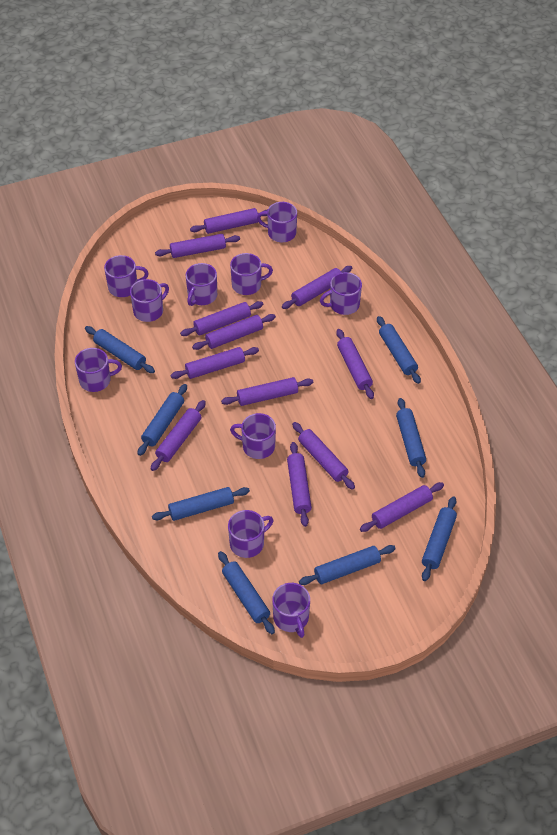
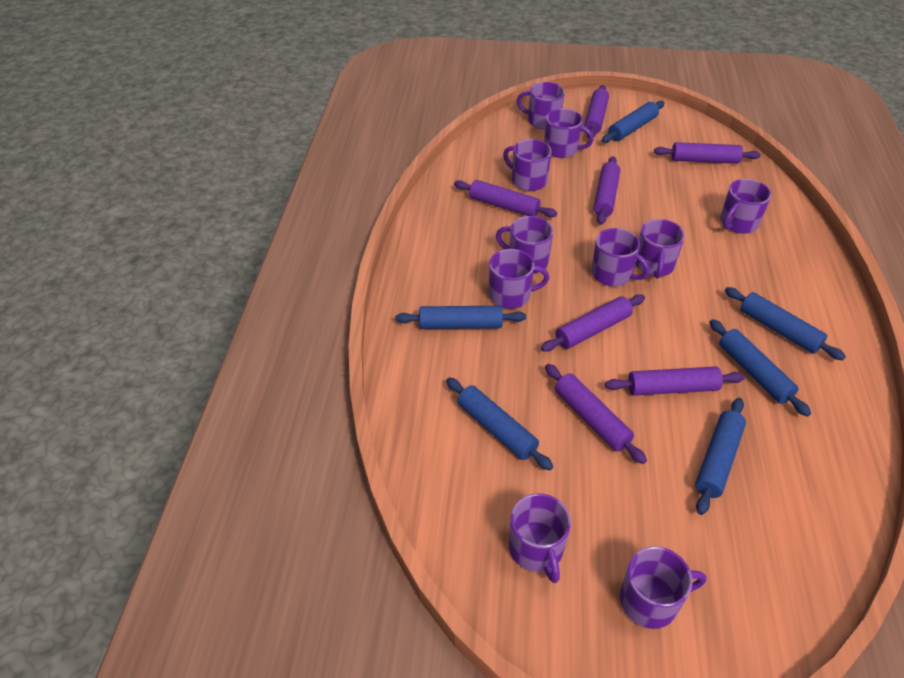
blue rolling pin: 8 -> 6
purple rolling pin: 12 -> 7

